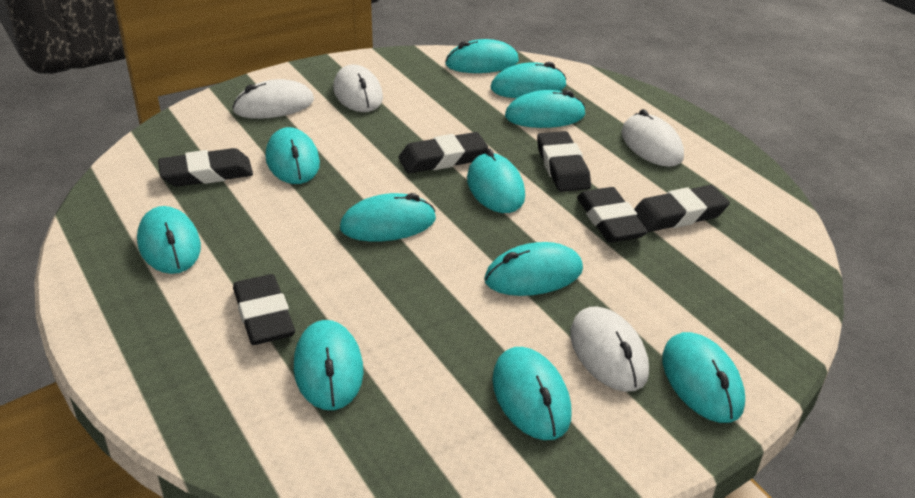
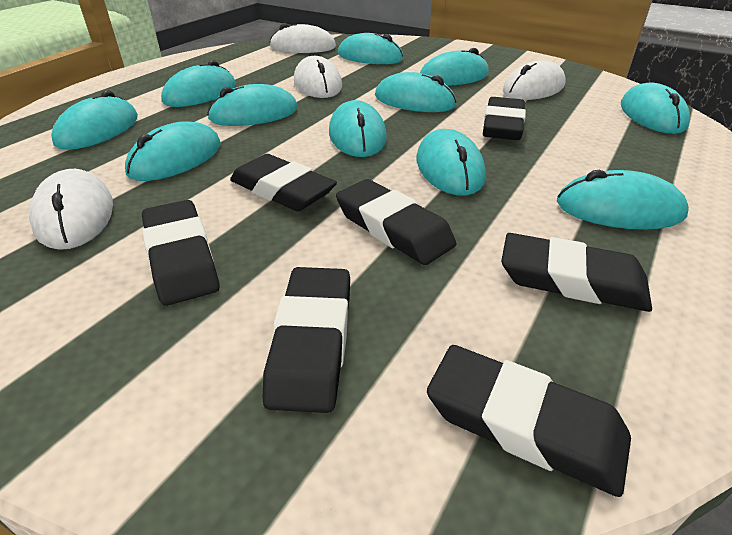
black eraser: 6 -> 7

